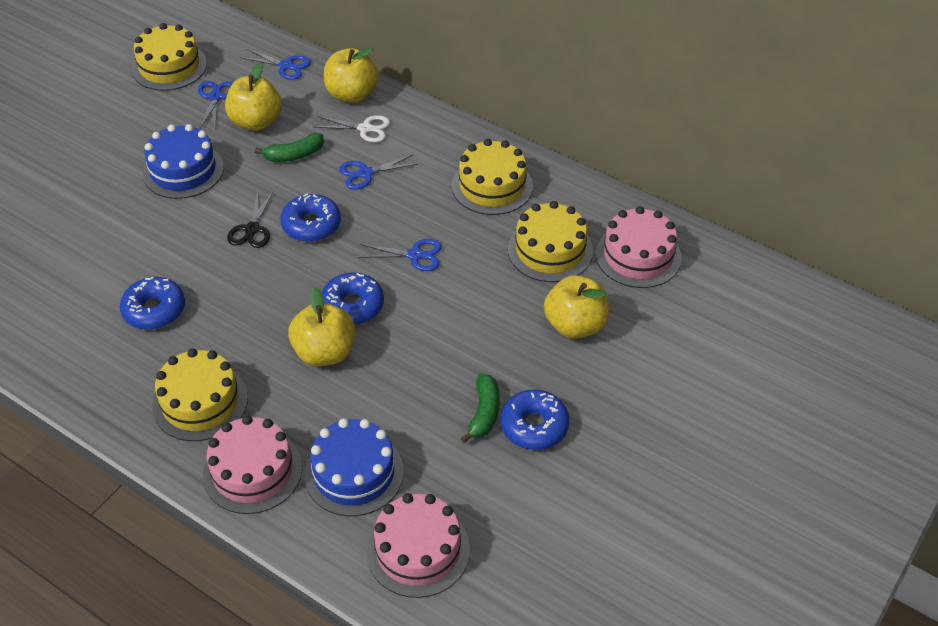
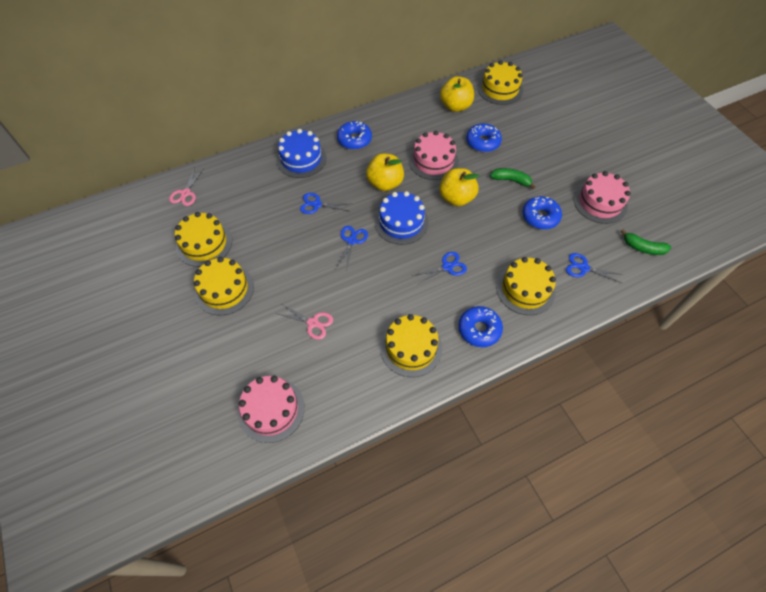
black scissors: 1 -> 0
pink scissors: 0 -> 2
white scissors: 1 -> 0
yellow apple: 4 -> 3
yellow cake: 4 -> 5

